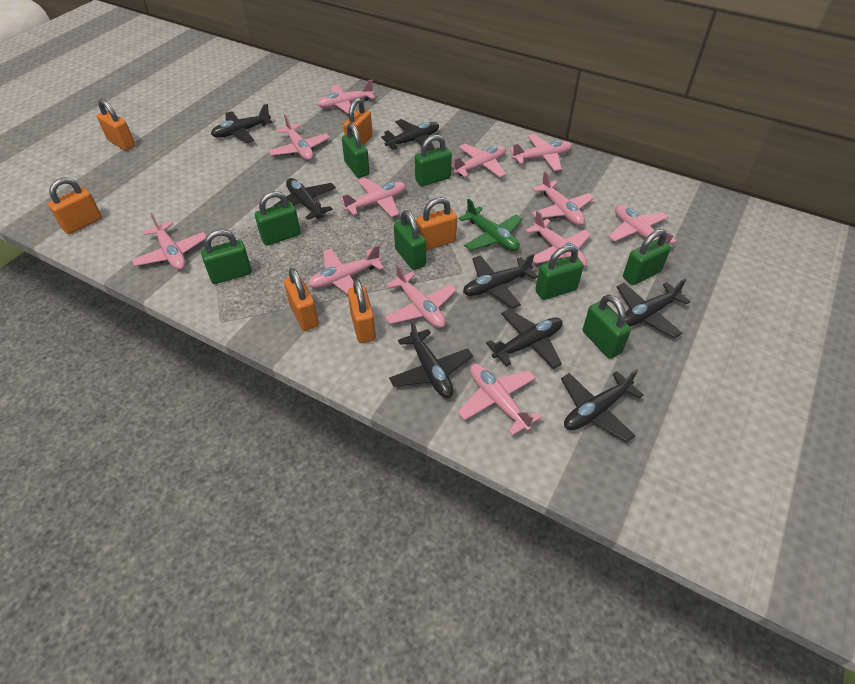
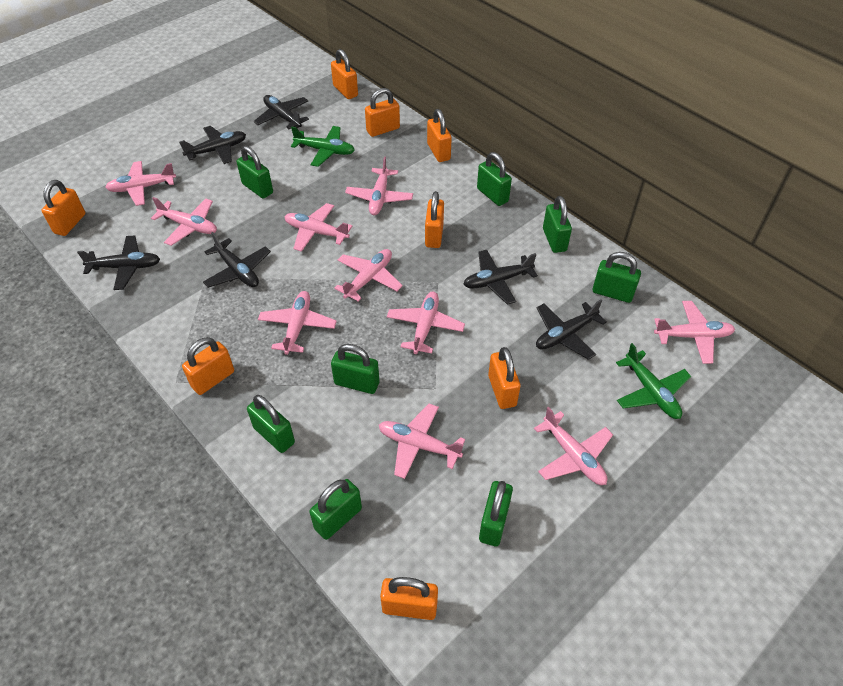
black plane: 8 -> 6
green plane: 1 -> 2
orange padlock: 6 -> 8
pink plane: 12 -> 10

